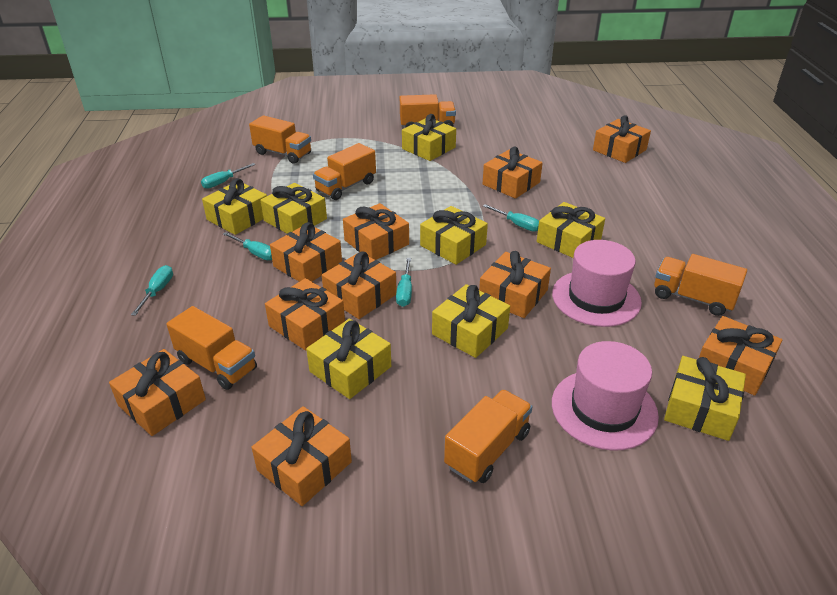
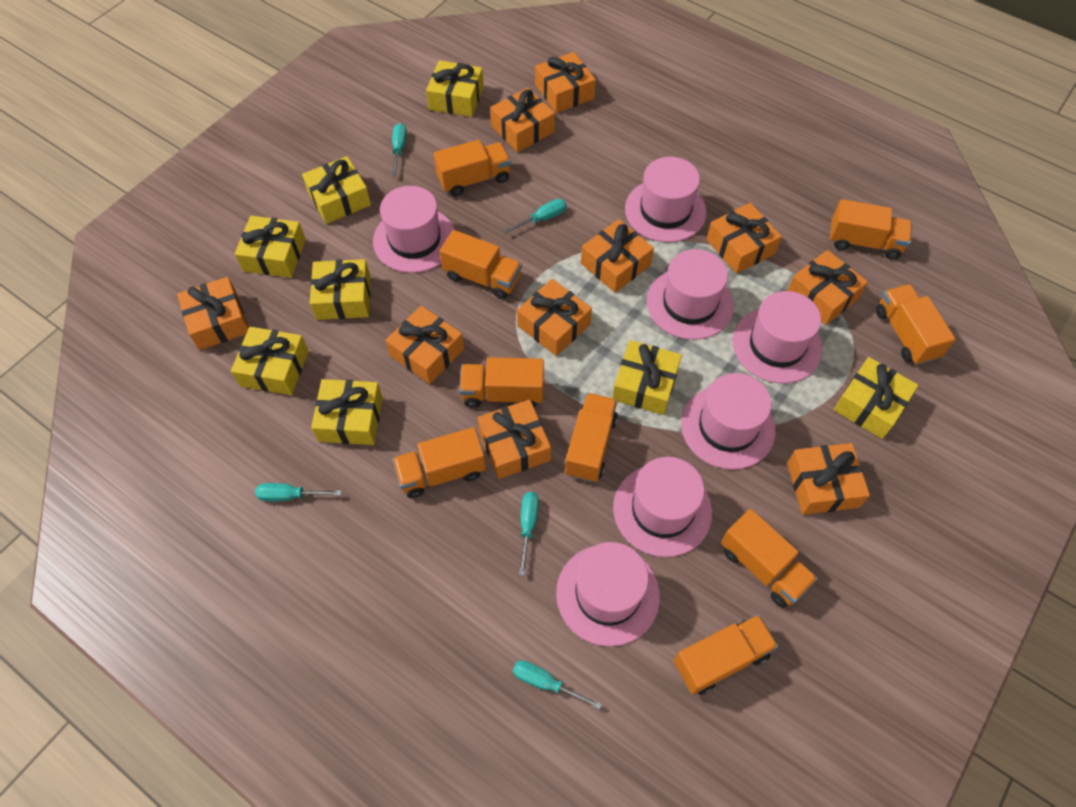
orange truck: 6 -> 9
pink hat: 2 -> 7

